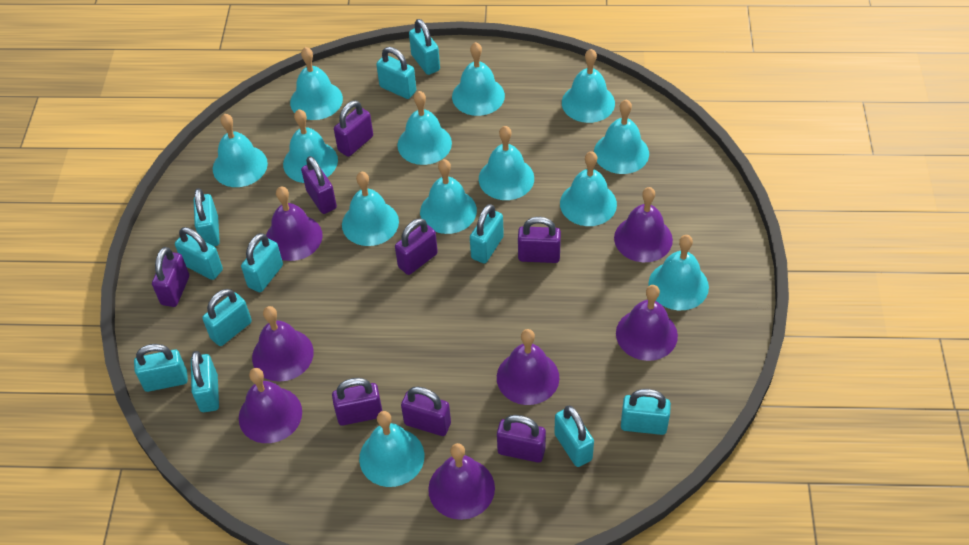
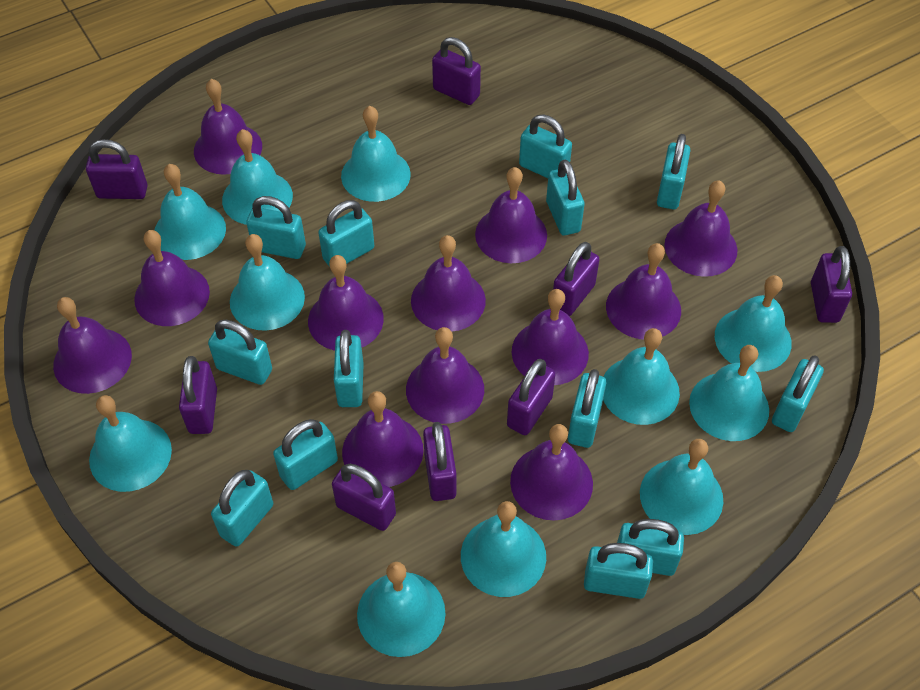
purple bell: 7 -> 12
turquoise bell: 13 -> 11
turquoise padlock: 11 -> 13

